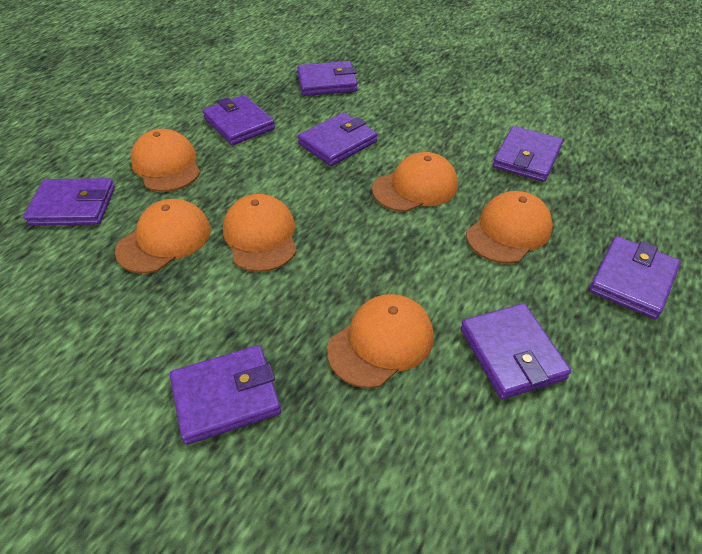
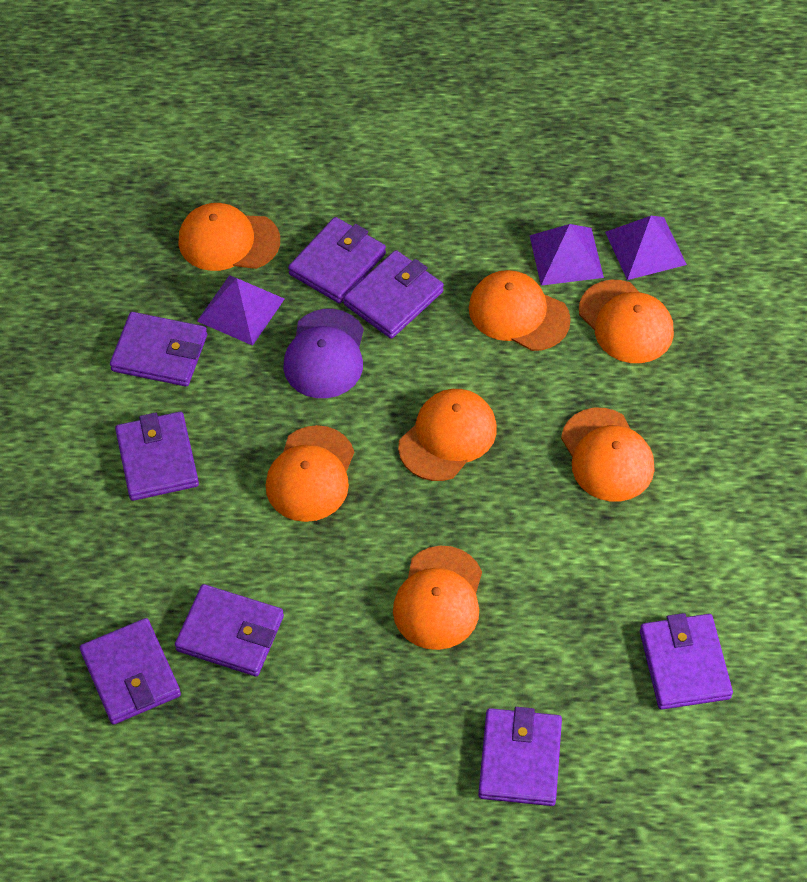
orange cap: 6 -> 7
purple cap: 0 -> 1
purple pyramid: 0 -> 3

